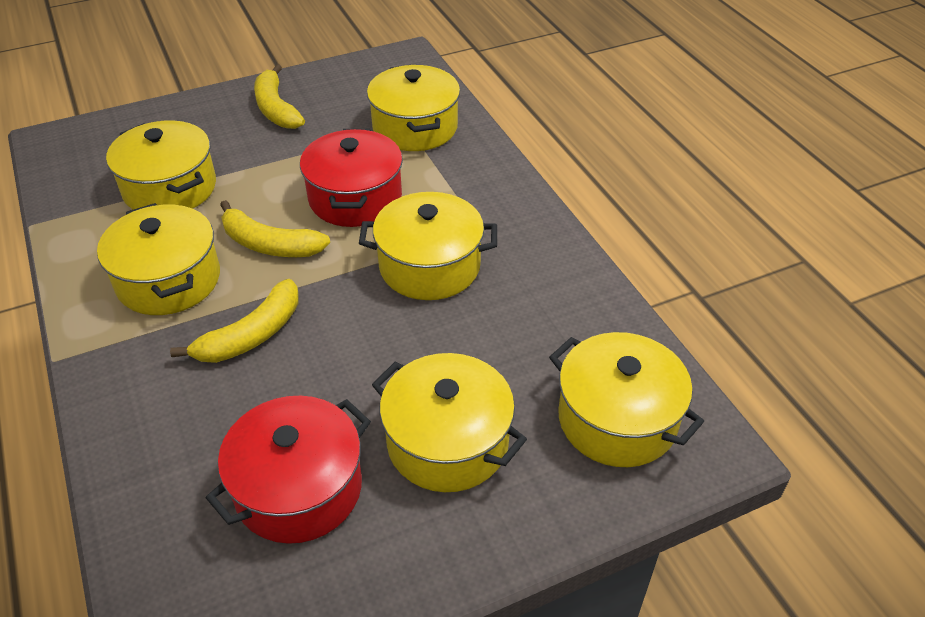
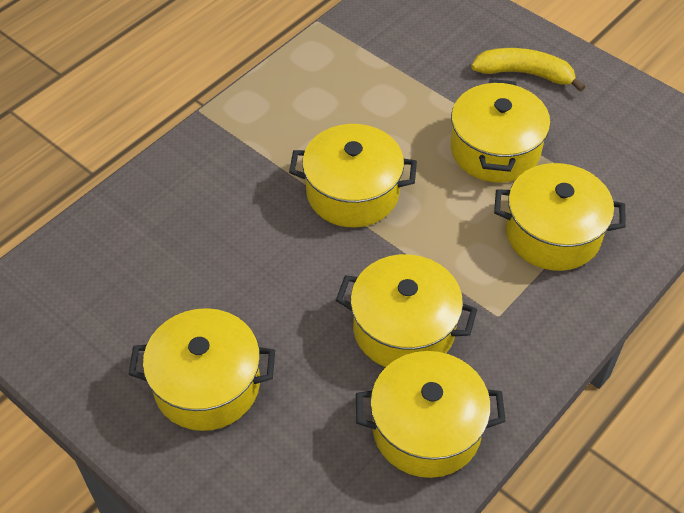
red pot: 2 -> 0
yellow banana: 3 -> 1

